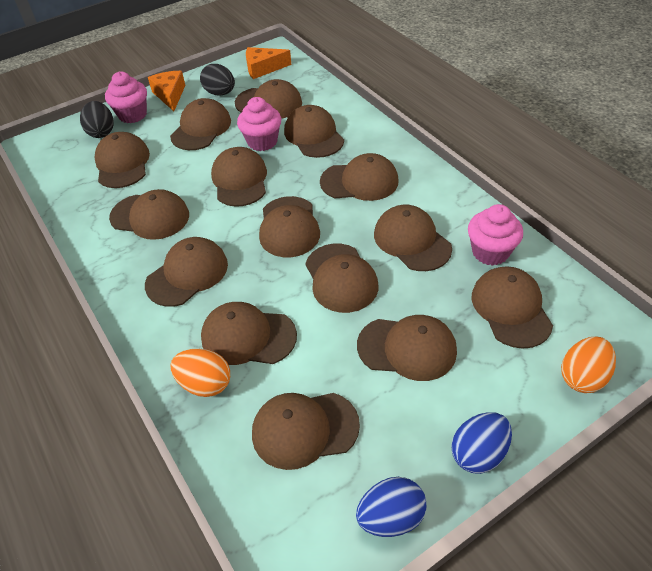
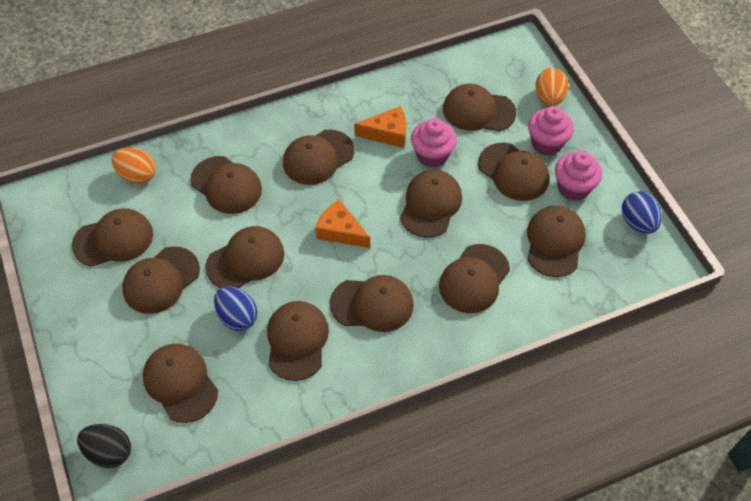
black egg: 2 -> 1
brown cap: 15 -> 13

